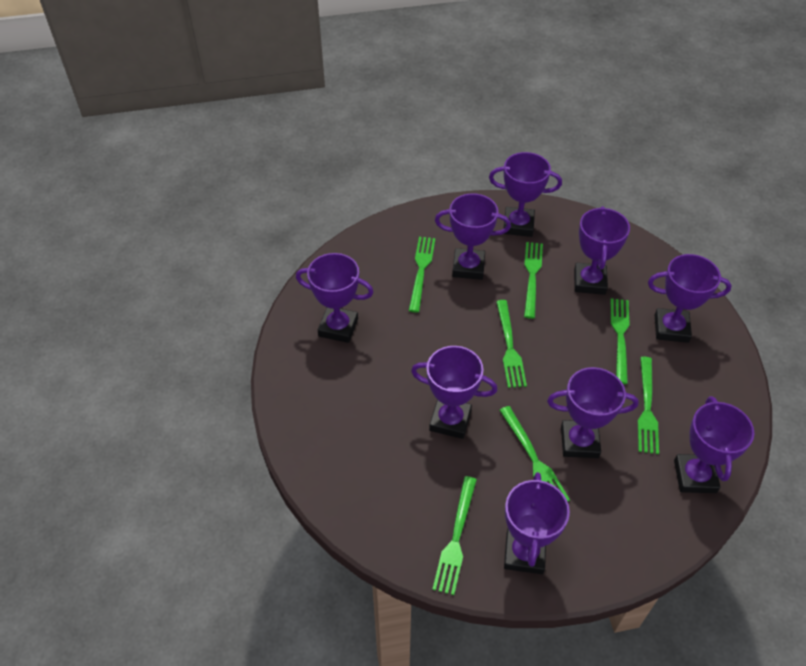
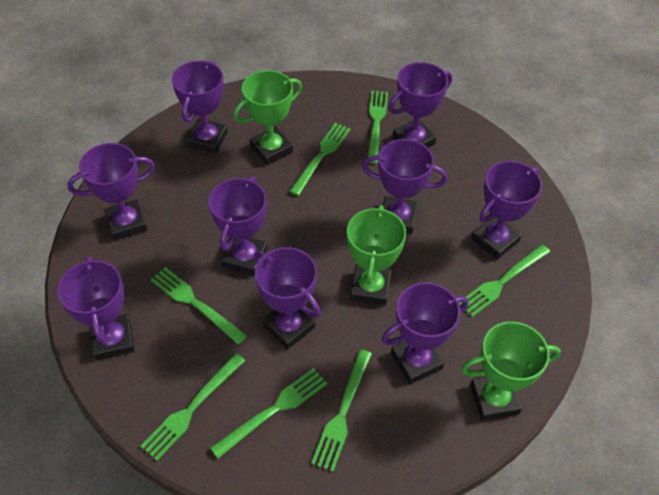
green trophy: 0 -> 3

